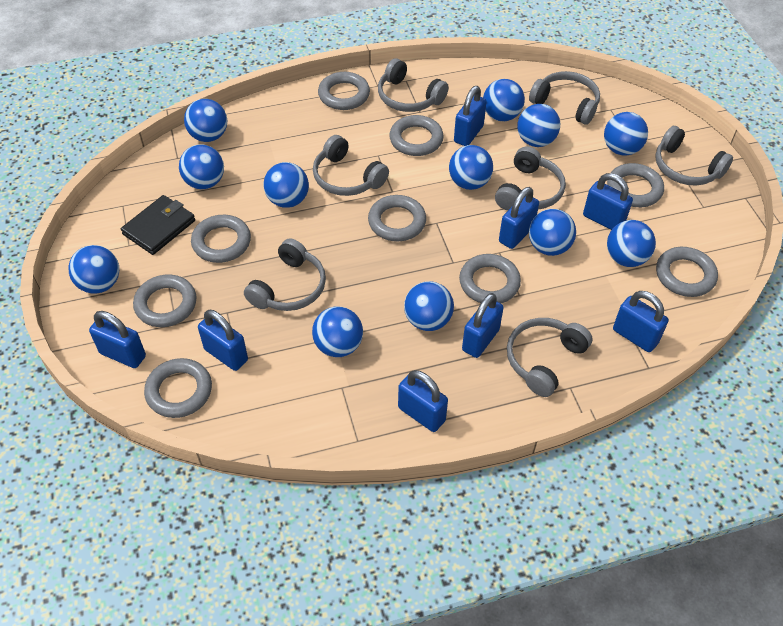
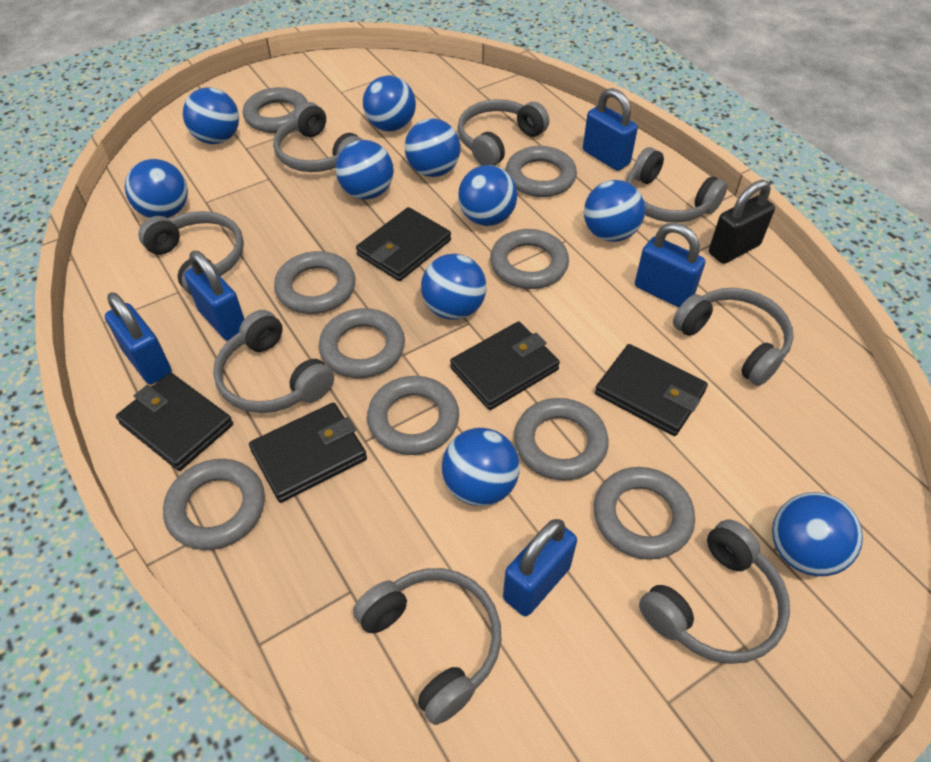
black padlock: 0 -> 1
black wallet: 1 -> 5
blue ball: 12 -> 10
blue padlock: 8 -> 5
grey headphones: 7 -> 8

